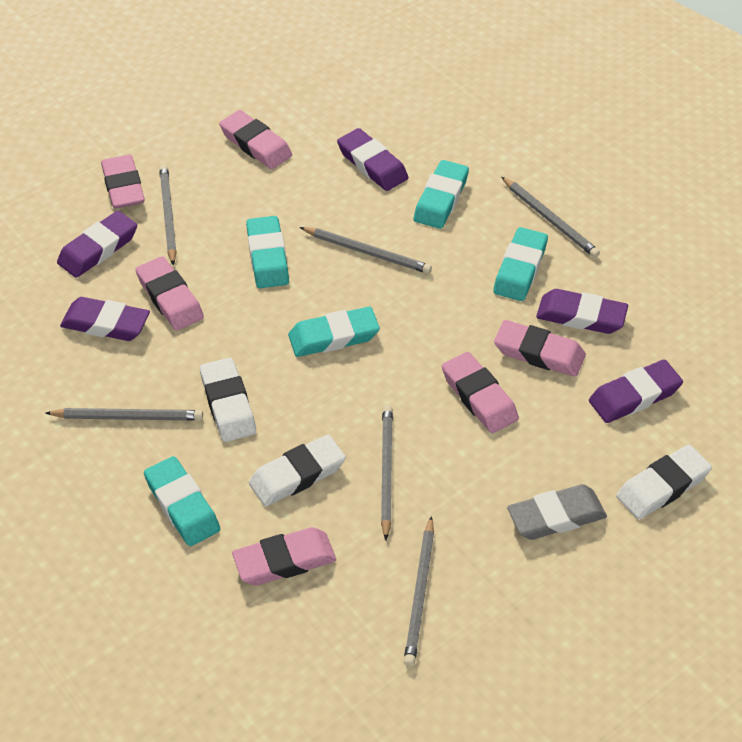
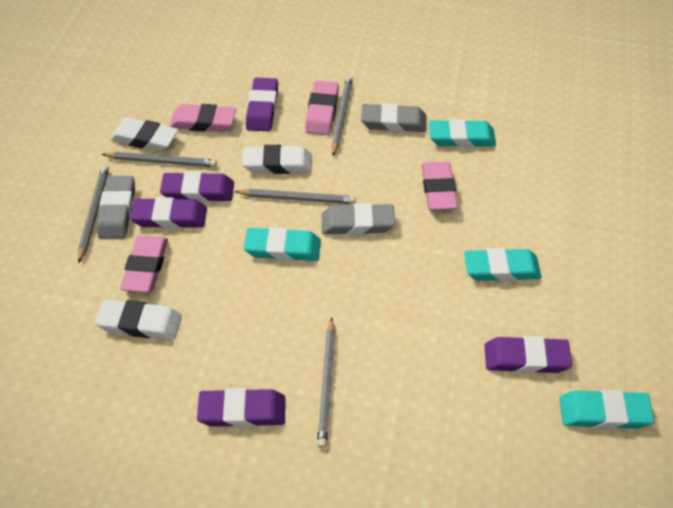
grey eraser: 1 -> 3
grey pencil: 6 -> 5
pink eraser: 6 -> 4
turquoise eraser: 5 -> 4

